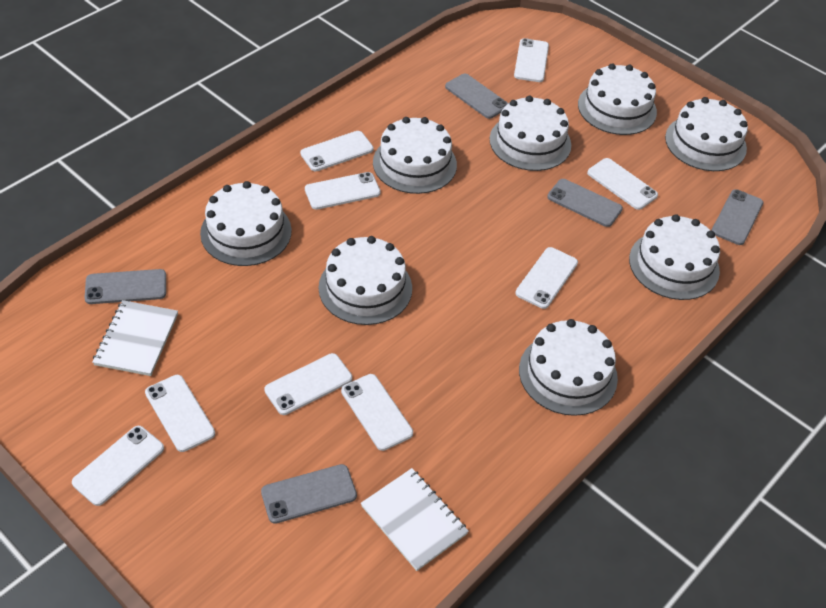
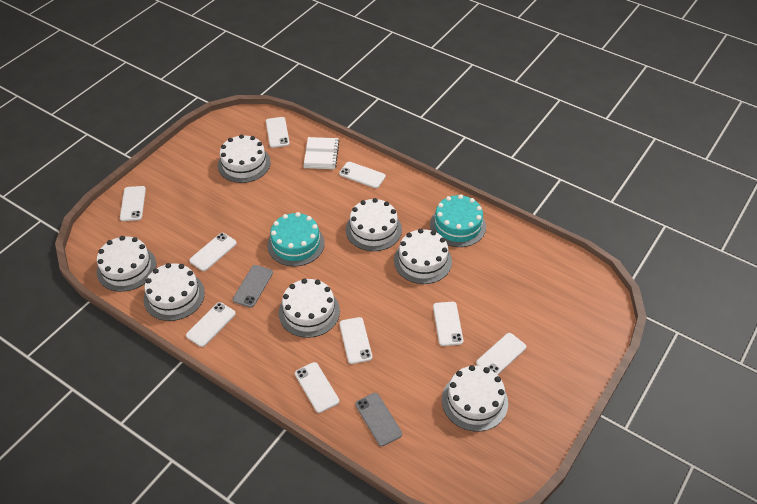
grey phone: 5 -> 2
turquoise cake: 0 -> 2
white cake: 8 -> 7
white notebook: 2 -> 1

